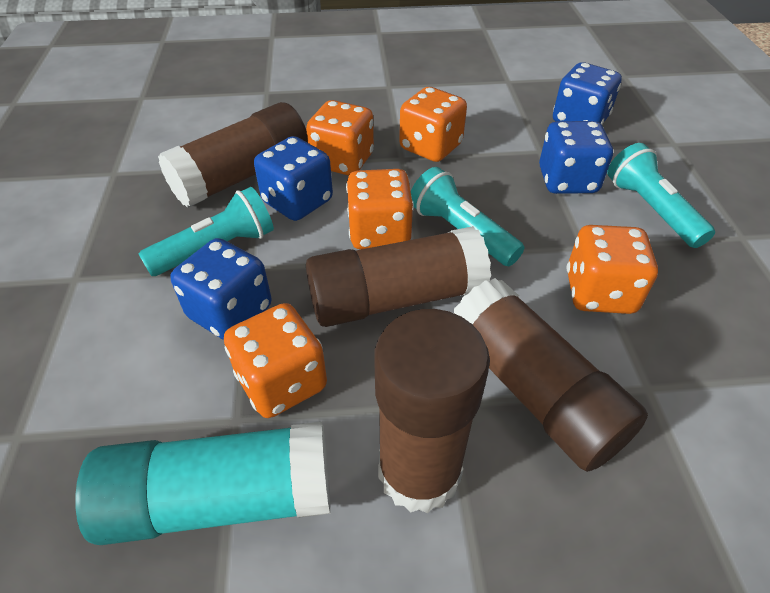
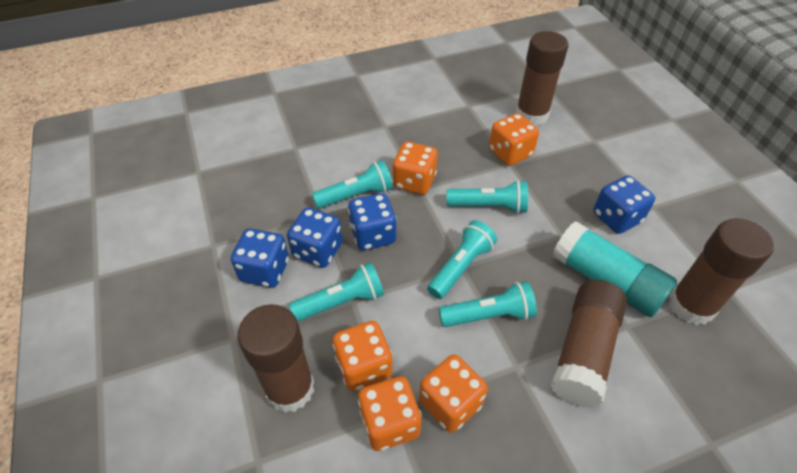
turquoise flashlight: 3 -> 5

